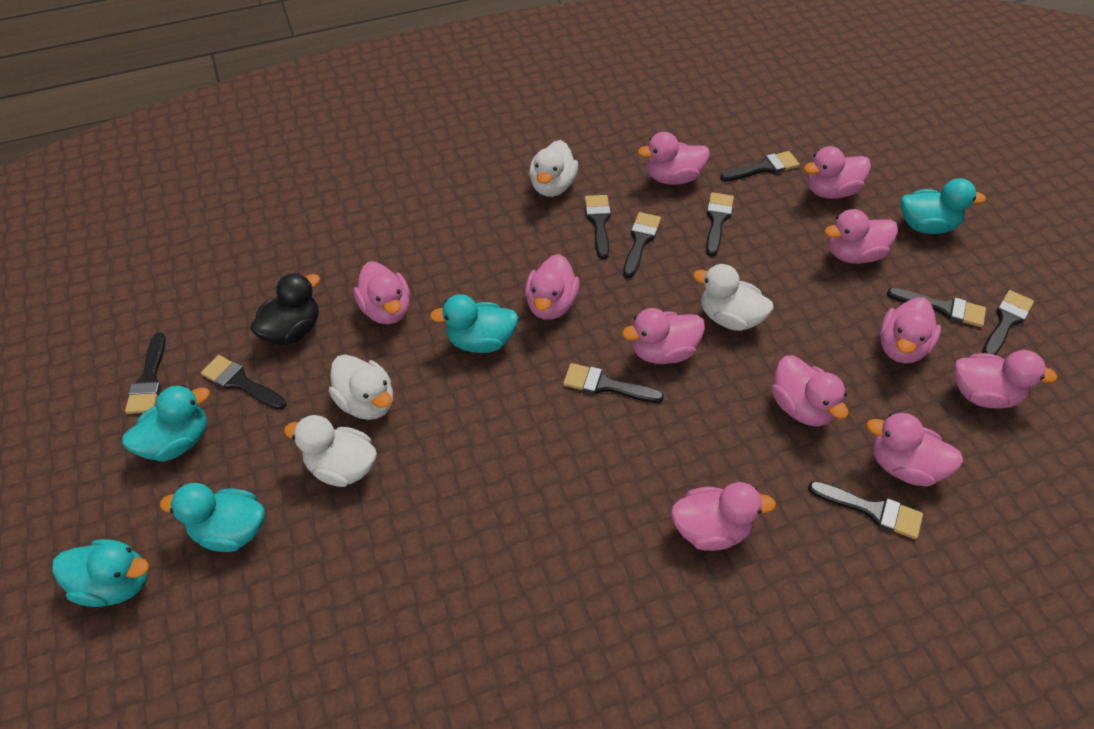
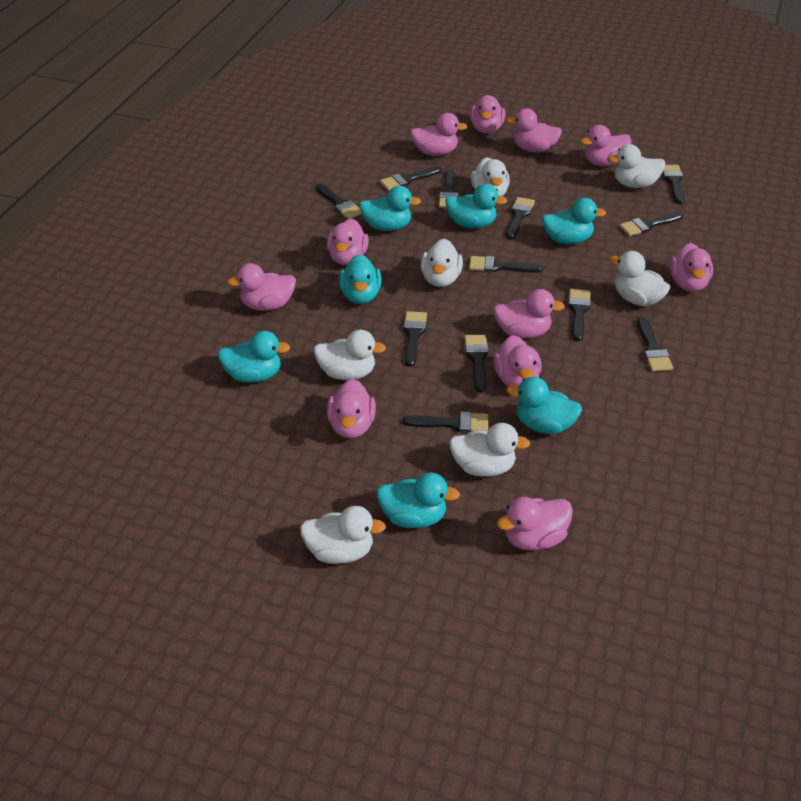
black brush: 10 -> 12
black duck: 1 -> 0
turquoise duck: 5 -> 7
white duck: 4 -> 7

